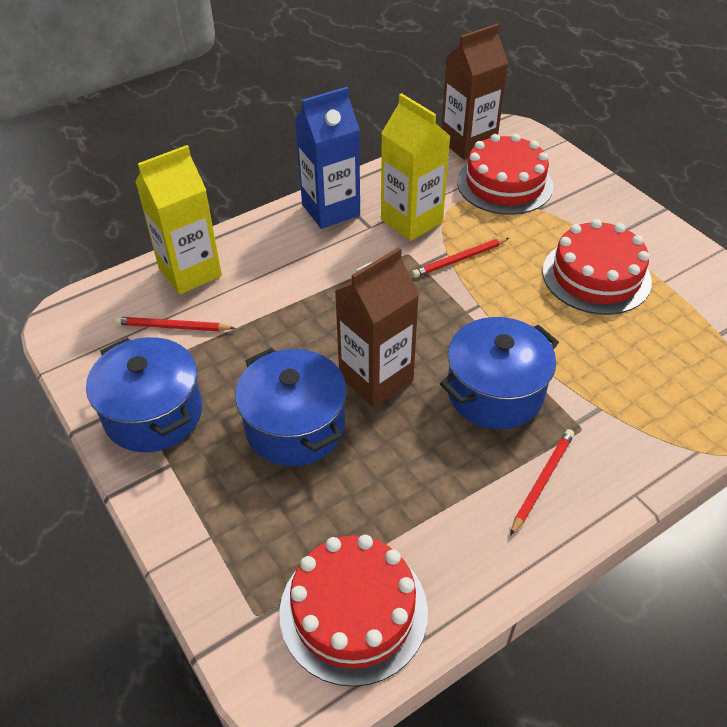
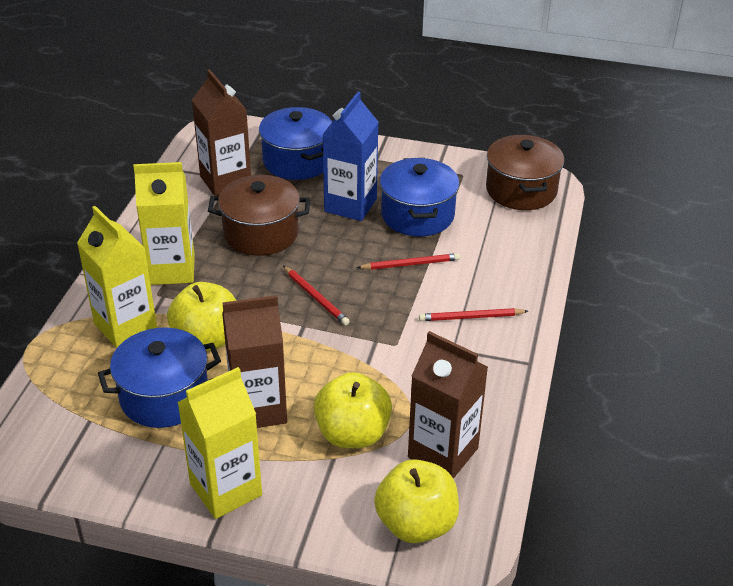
brown carton: 2 -> 3
brown pot: 0 -> 2
red cake: 3 -> 0
yellow apple: 0 -> 3
yellow carton: 2 -> 3

